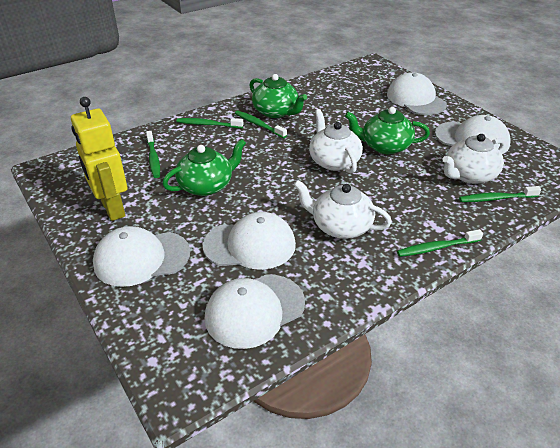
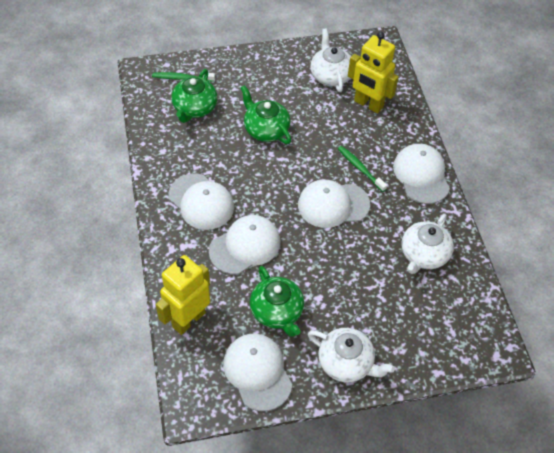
green toothbrush: 5 -> 2
yellow robot: 1 -> 2

